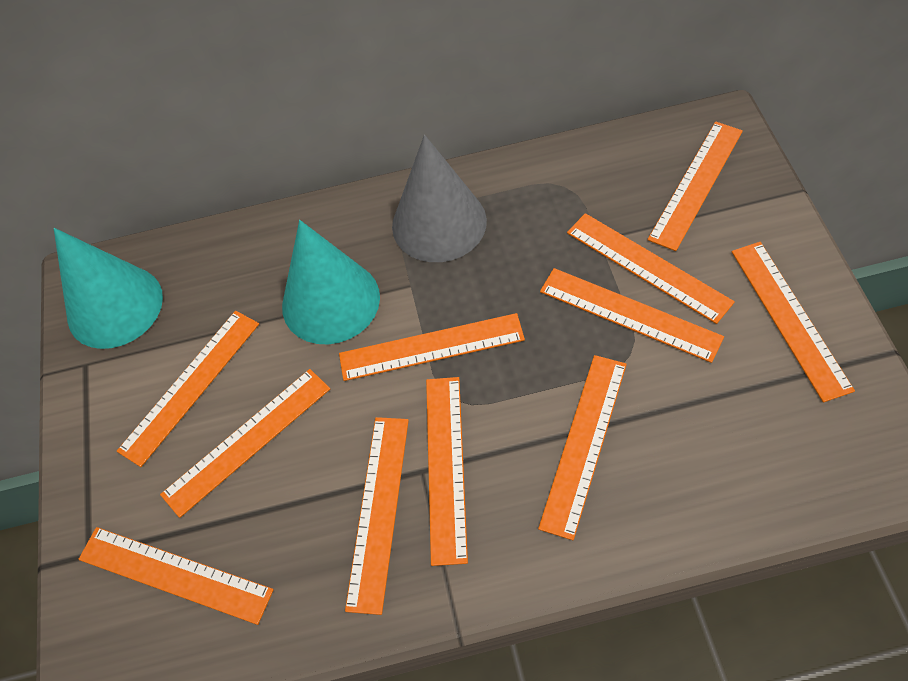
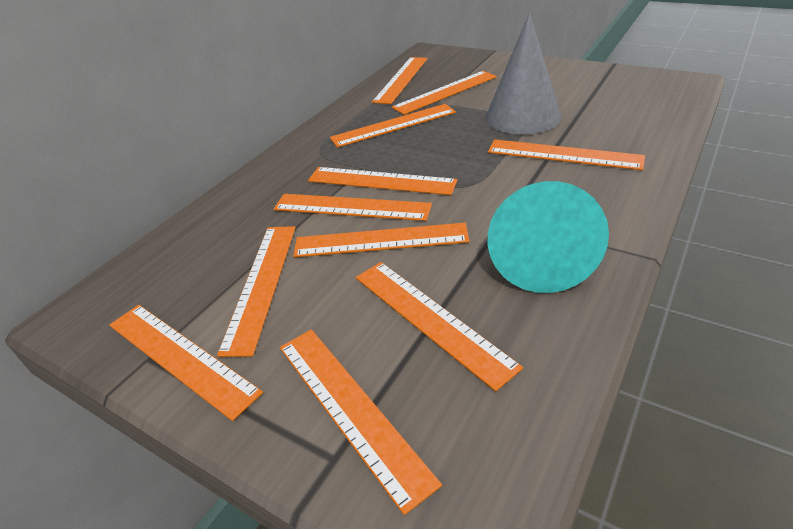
turquoise cone: 2 -> 1

